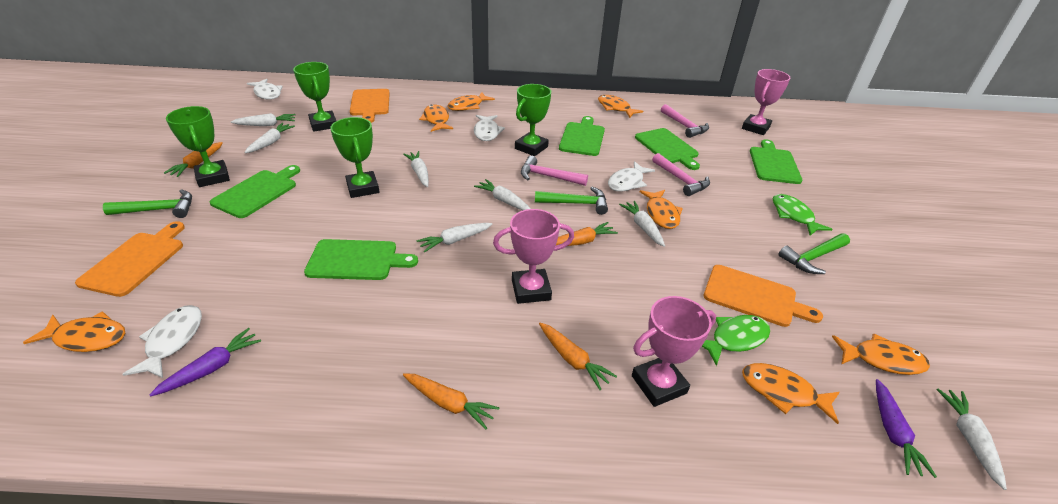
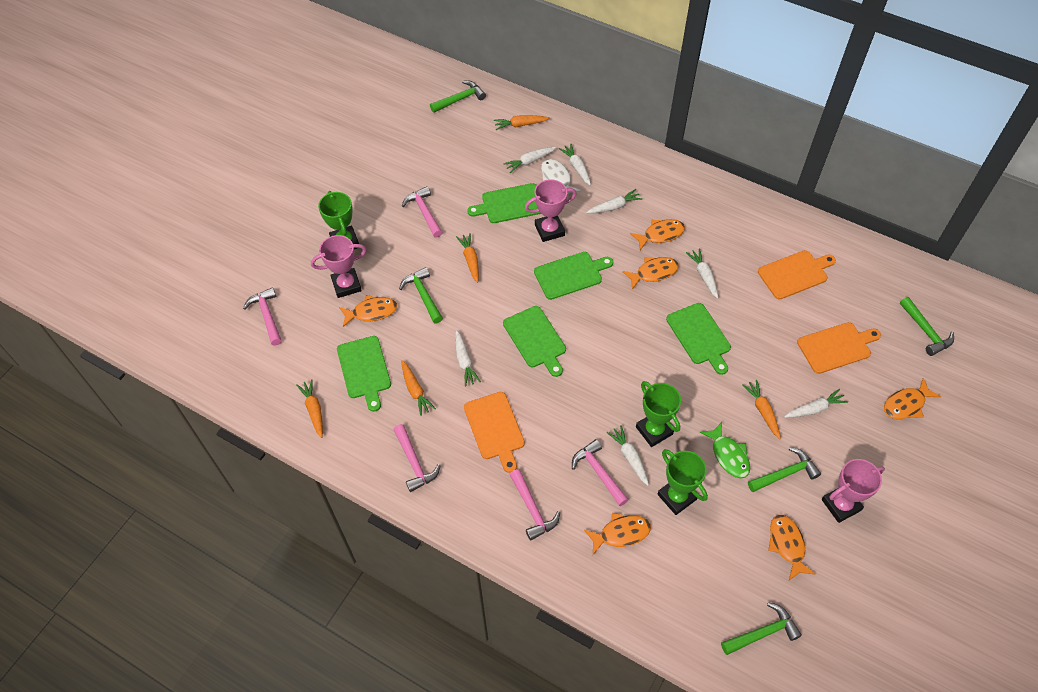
green fish: 2 -> 1
green hammer: 3 -> 5
green trophy: 4 -> 3
orange carrot: 4 -> 5
orange fish: 7 -> 6
pink hammer: 3 -> 5
purple carrot: 2 -> 0
white fish: 4 -> 1

